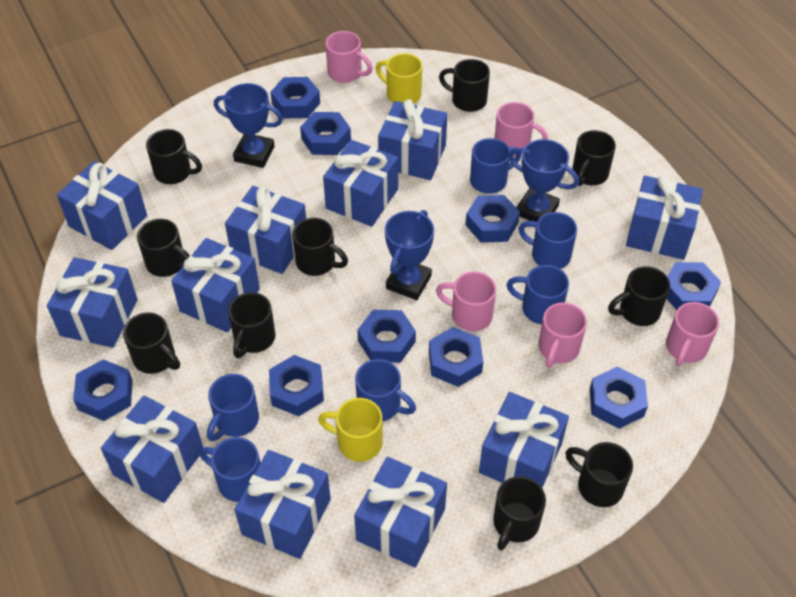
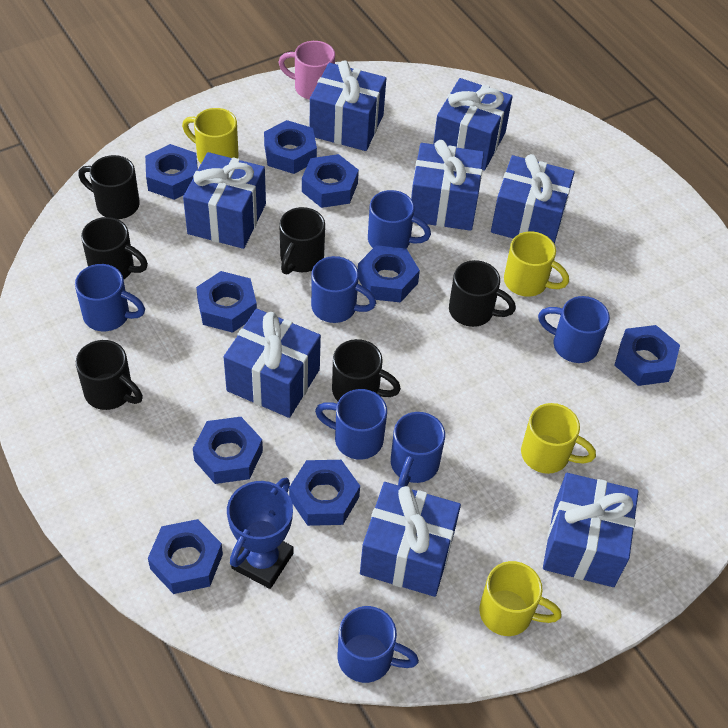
black mug: 10 -> 6
blue gift: 11 -> 8
blue mug: 6 -> 7
blue trophy: 3 -> 1
pink mug: 5 -> 1
yellow mug: 2 -> 4

